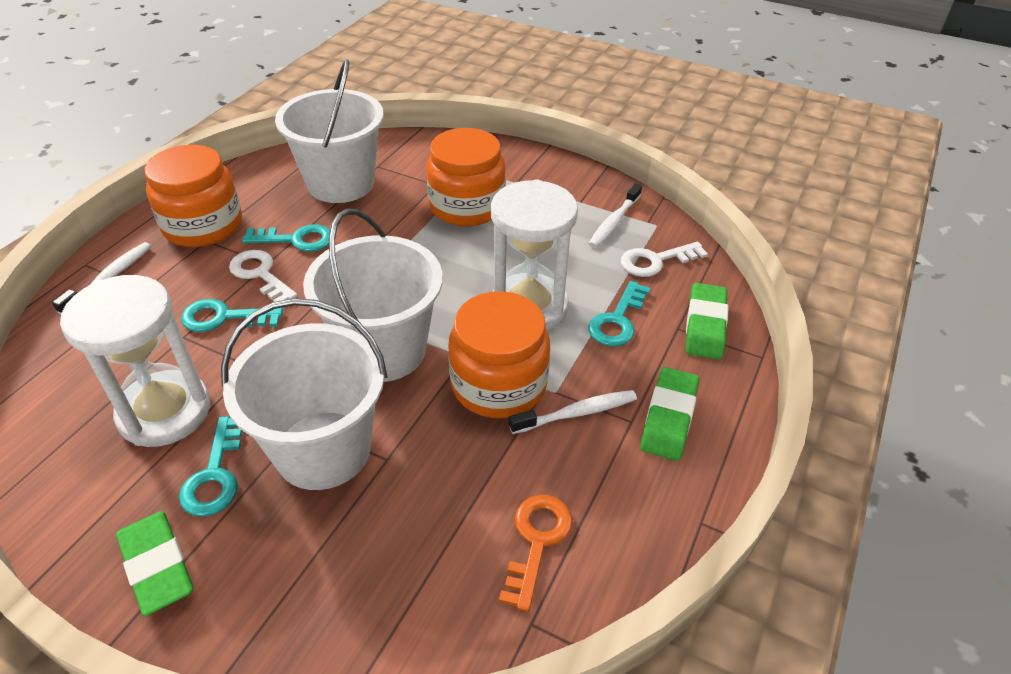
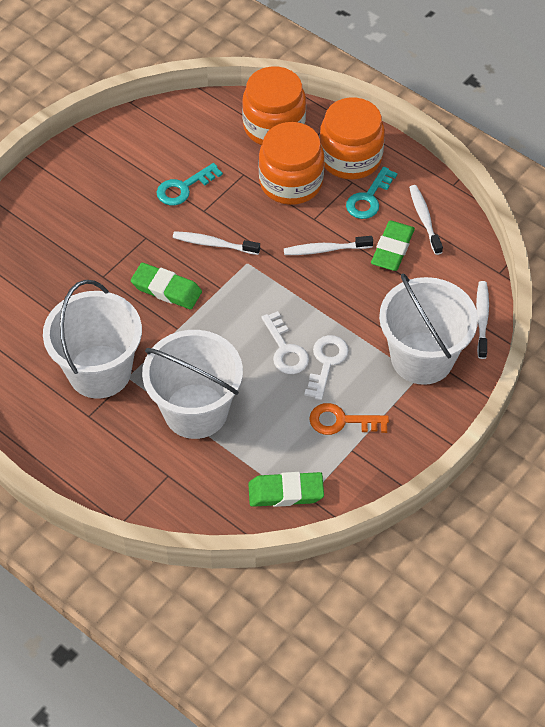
turquoise key: 4 -> 2
white hourglass: 2 -> 0
white toothbrush: 3 -> 4

